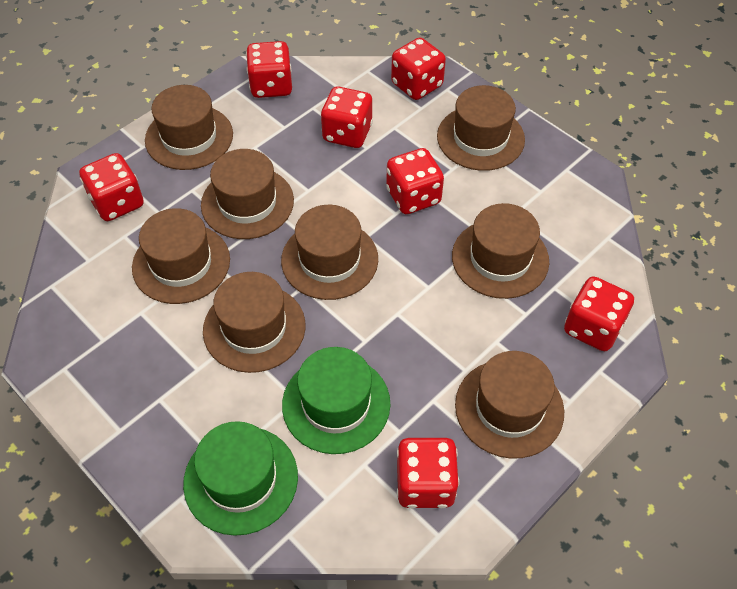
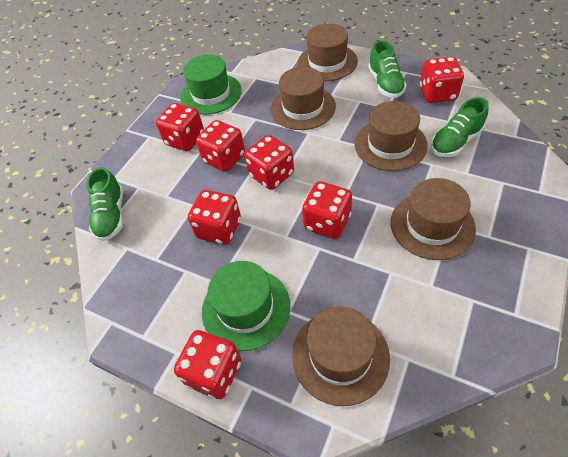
brown hat: 8 -> 5
green shoe: 0 -> 3

